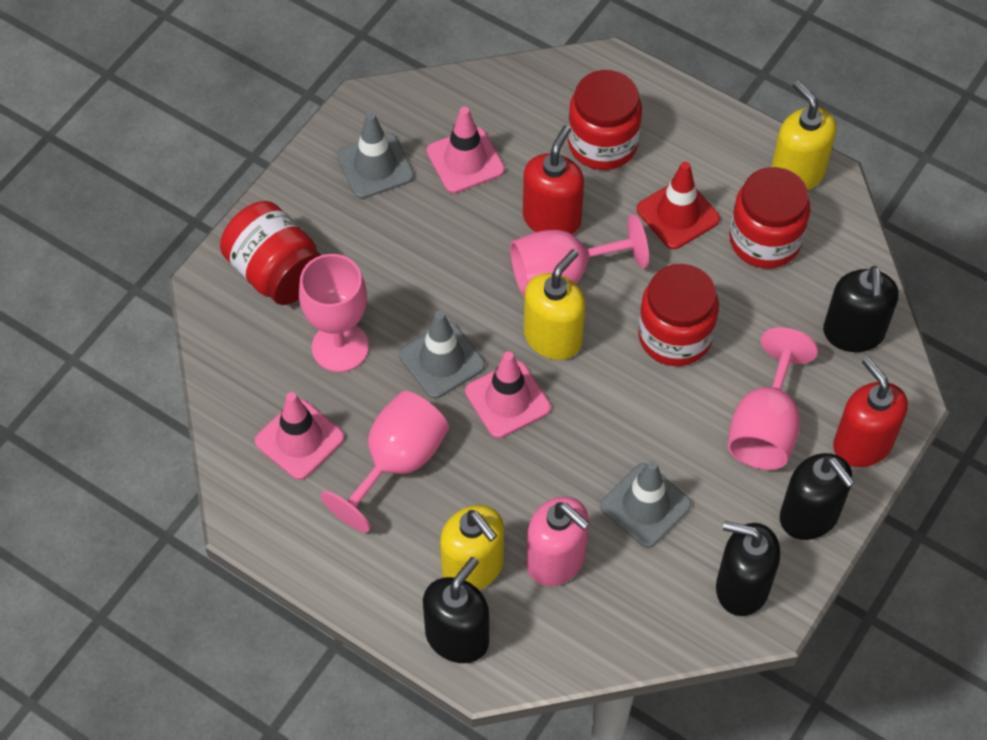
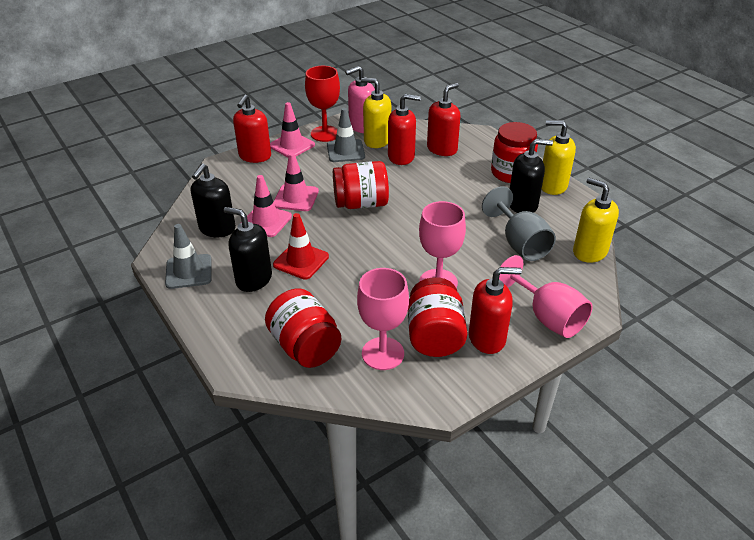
black soap dispenser: 4 -> 3
grey goblet: 0 -> 1
grey traffic cone: 3 -> 2
pink goblet: 4 -> 3
red goblet: 0 -> 1
red soap dispenser: 2 -> 4

